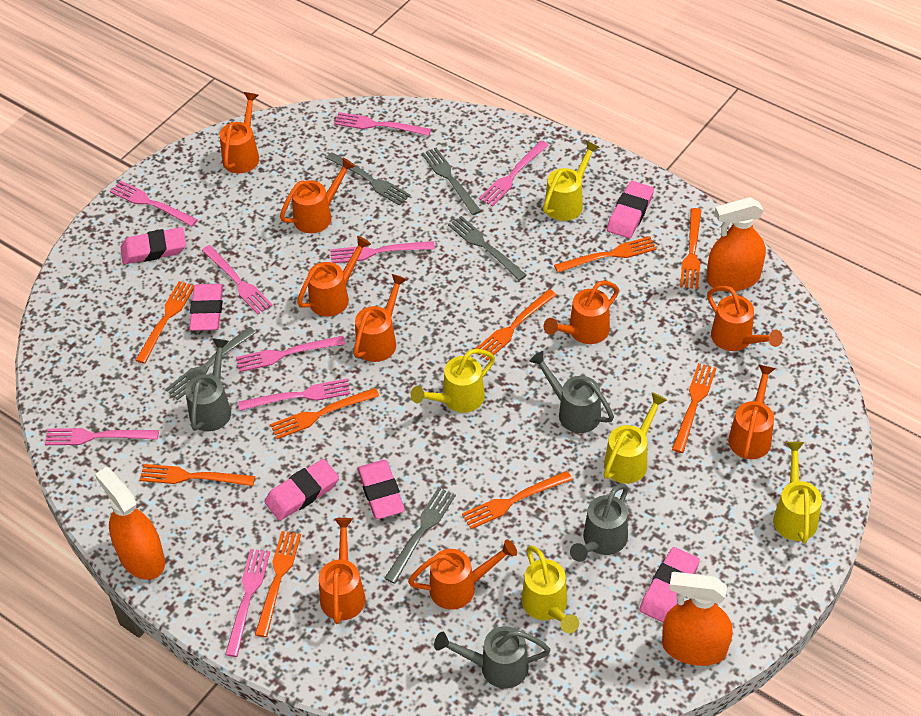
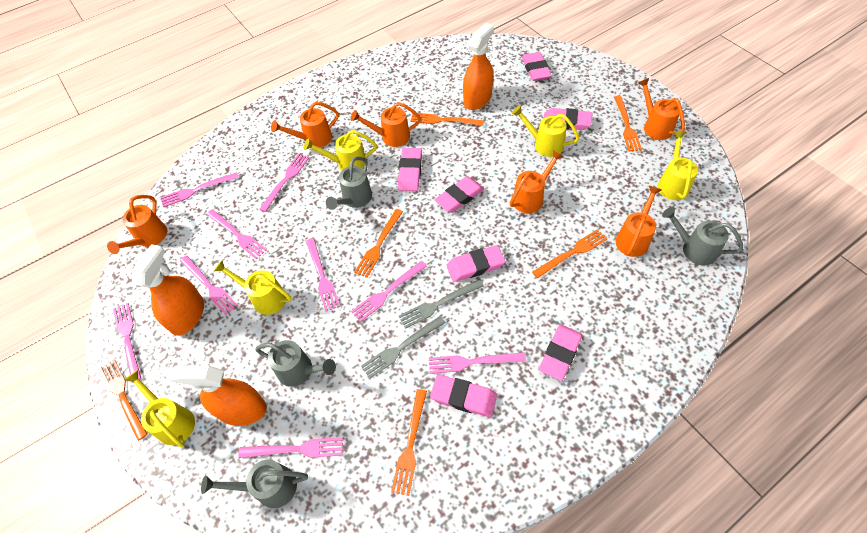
grey fork: 5 -> 2
orange fork: 9 -> 6
orange watering can: 9 -> 6
pink eraser: 6 -> 7

